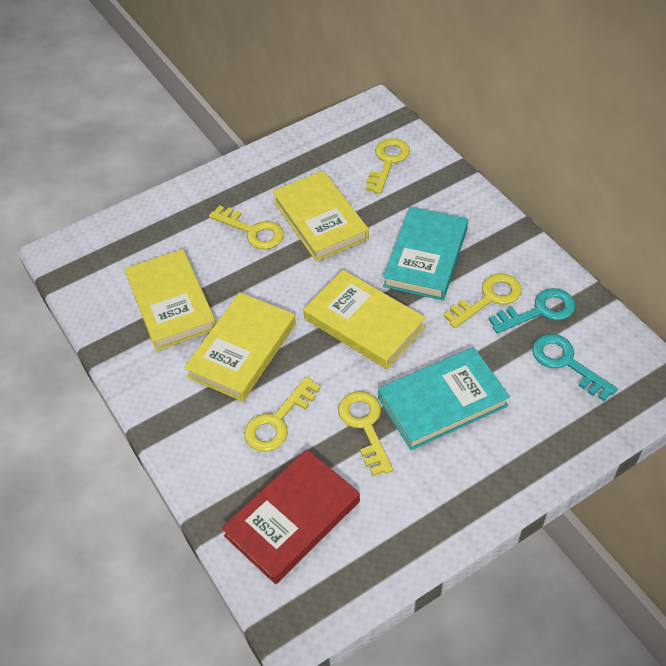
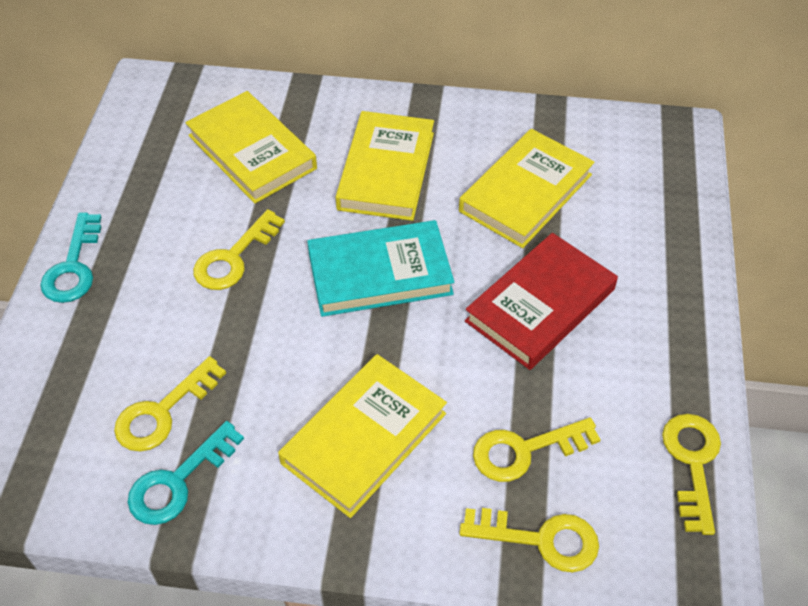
turquoise book: 2 -> 1

